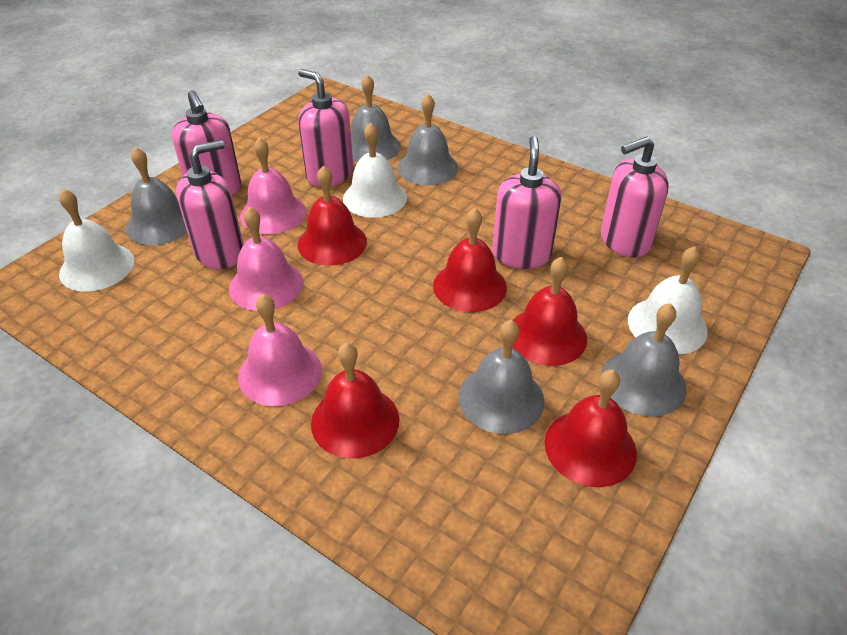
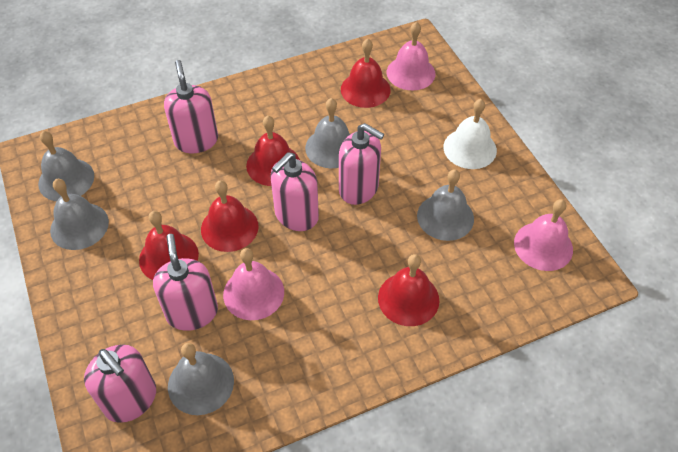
white bell: 3 -> 1

